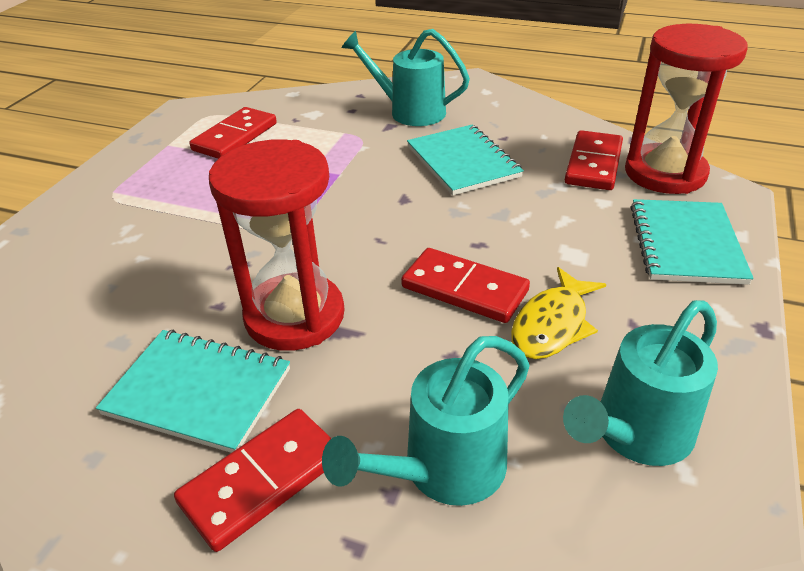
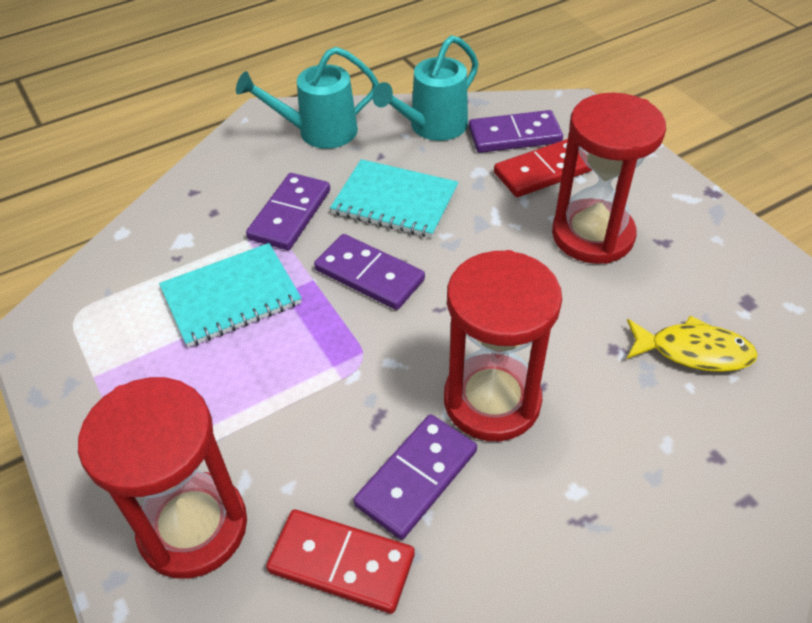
purple domino: 0 -> 4
red domino: 4 -> 2
red hourglass: 2 -> 3
turquoise notebook: 3 -> 2
turquoise watering can: 3 -> 2

